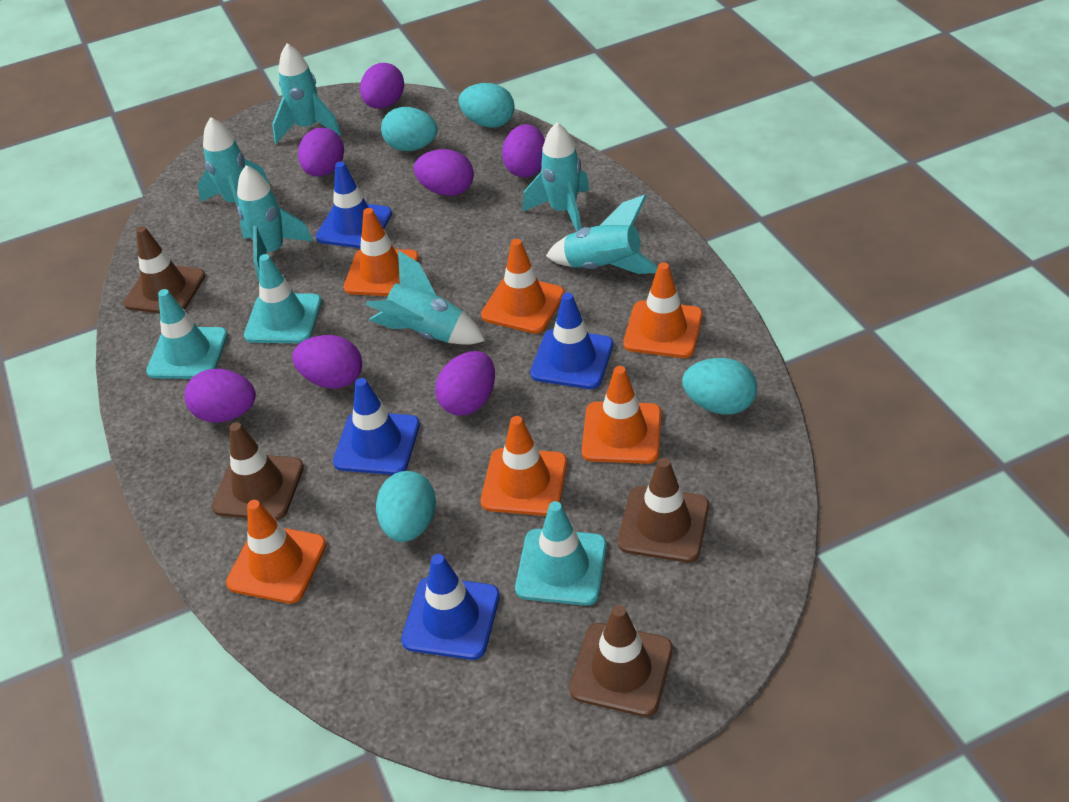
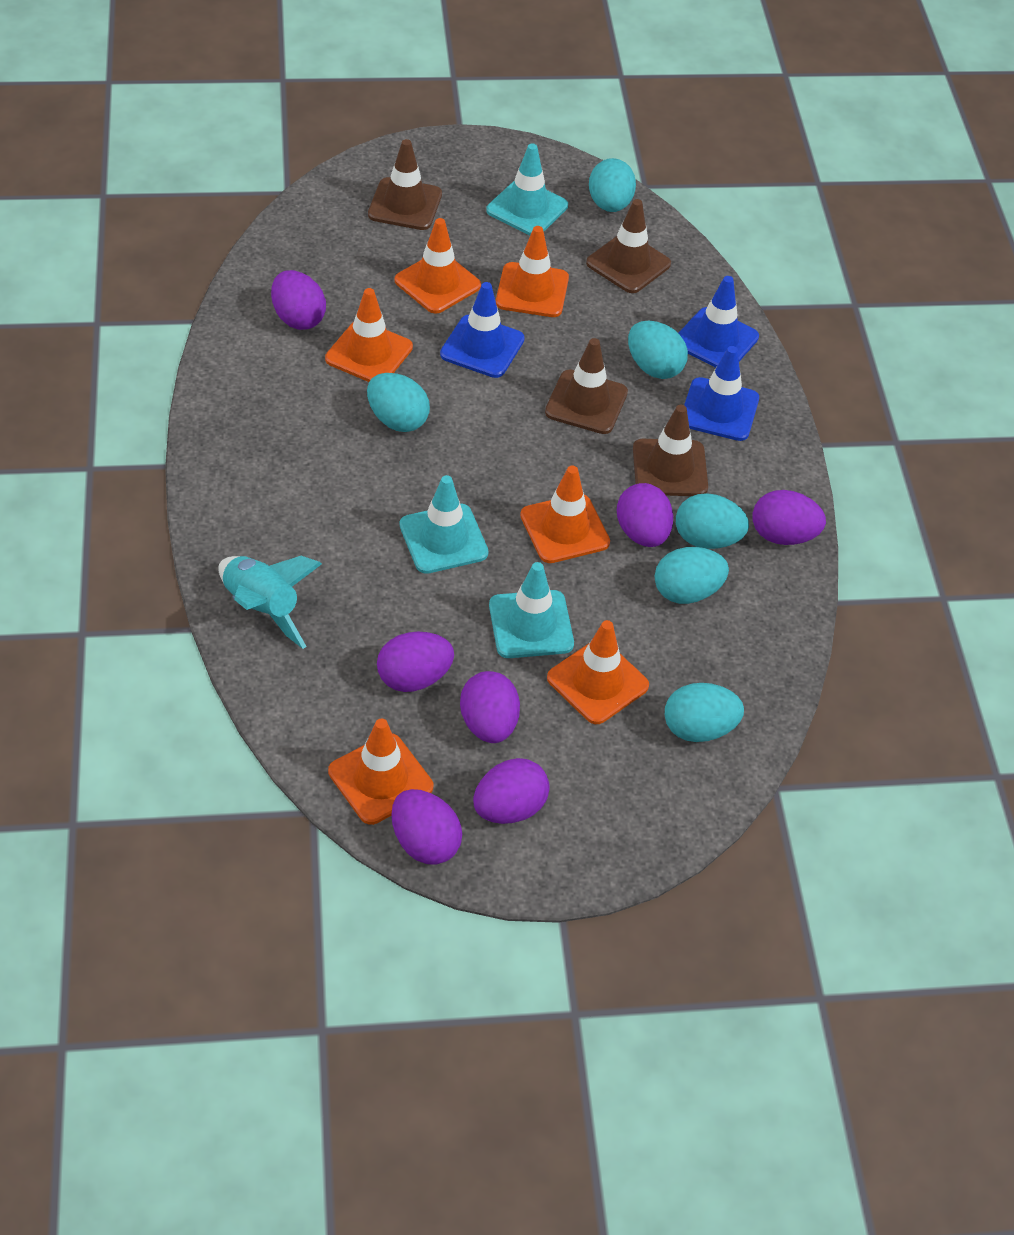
blue traffic cone: 4 -> 3
turquoise egg: 4 -> 6
turquoise rocket: 6 -> 1

